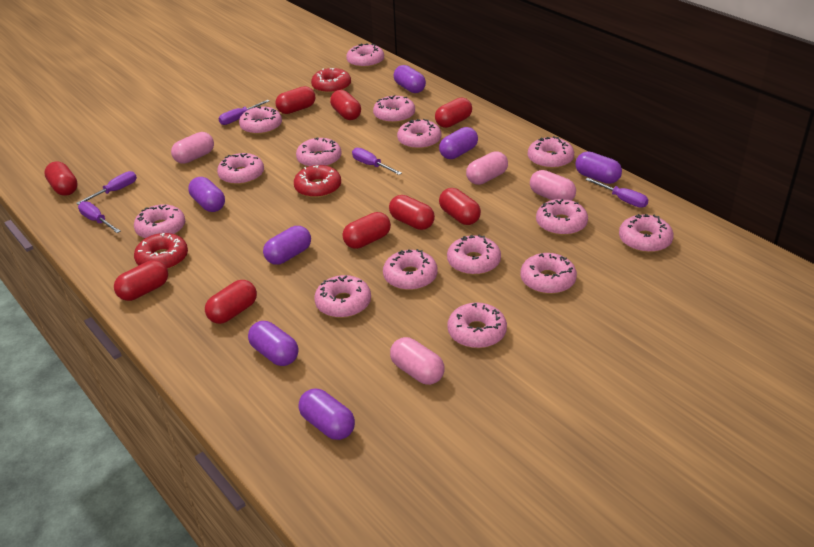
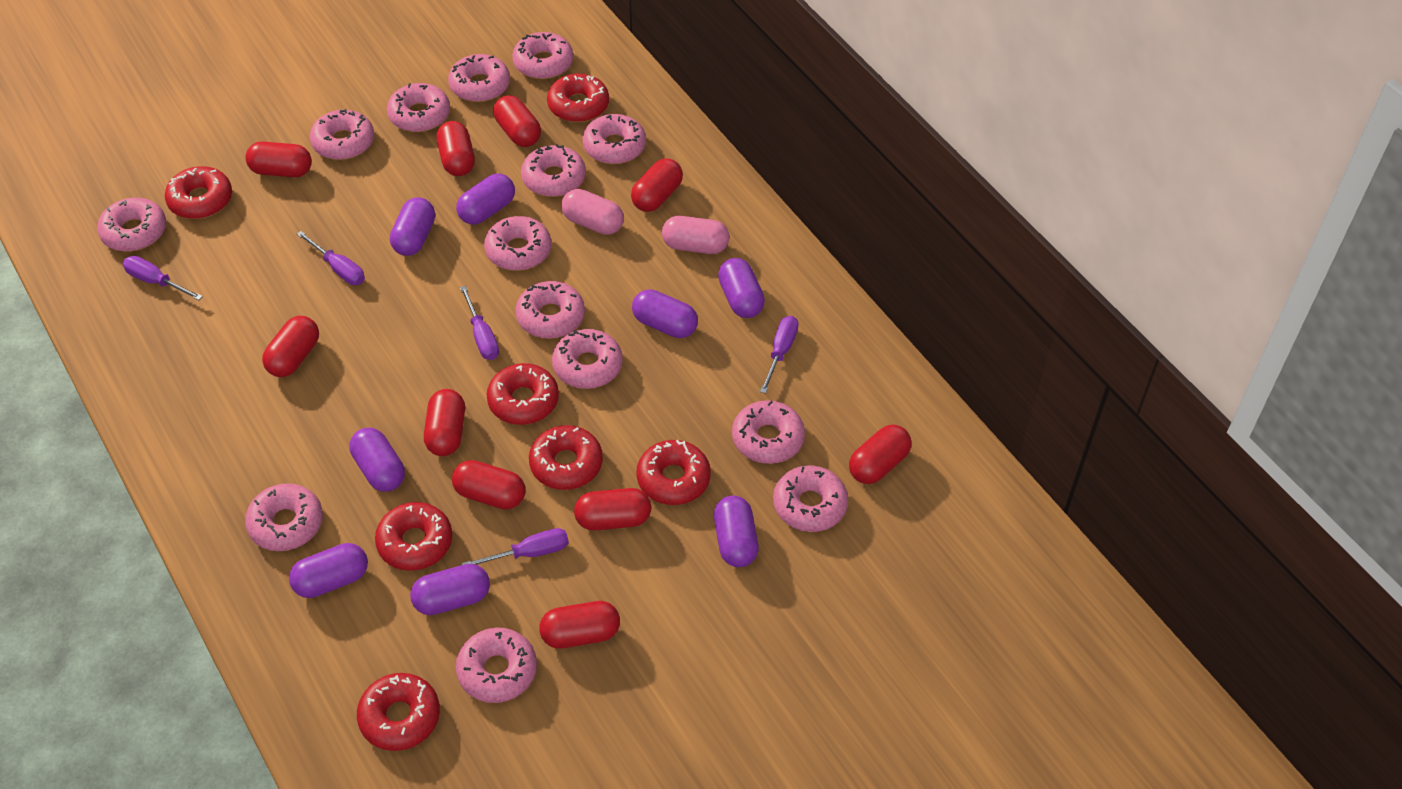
pink capsule: 4 -> 2
pink donut: 15 -> 14
purple capsule: 7 -> 8
red capsule: 9 -> 10
red donut: 3 -> 7

